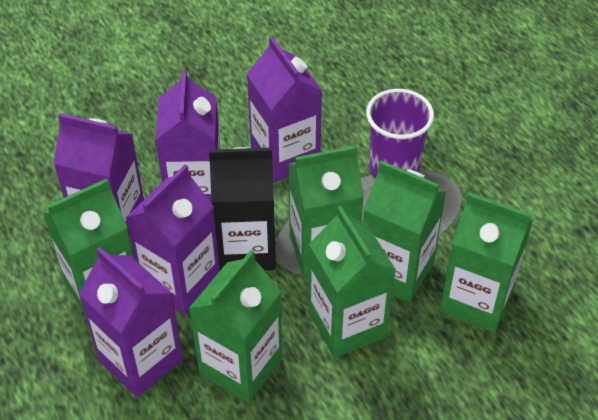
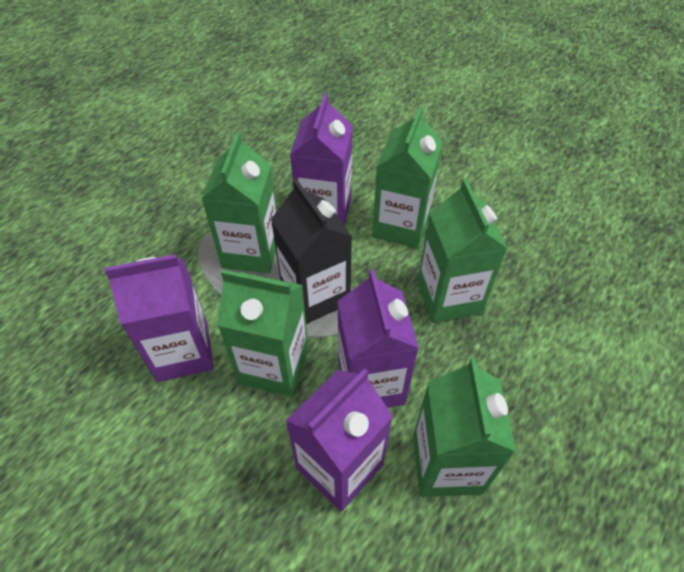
green carton: 6 -> 5
purple carton: 5 -> 4
purple cup: 1 -> 0

